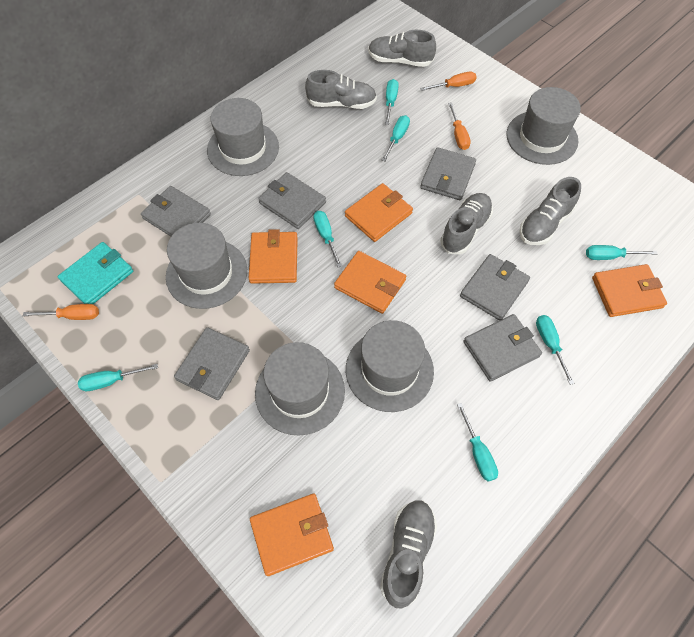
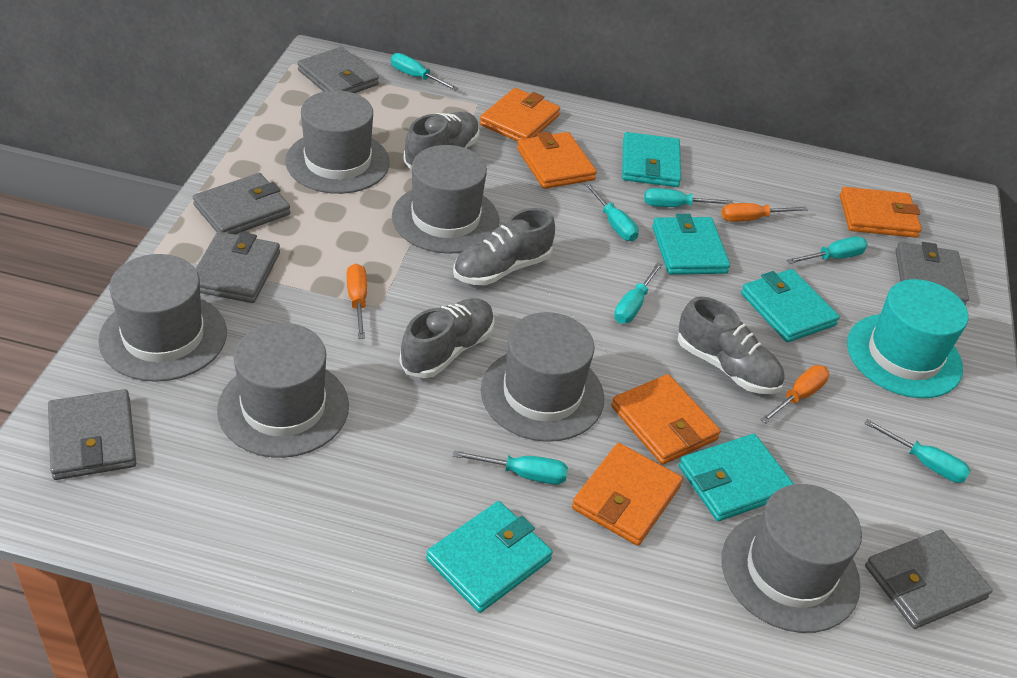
grey hat: 5 -> 6
grey shoe: 5 -> 4
turquoise hat: 0 -> 1
turquoise wallet: 1 -> 5

